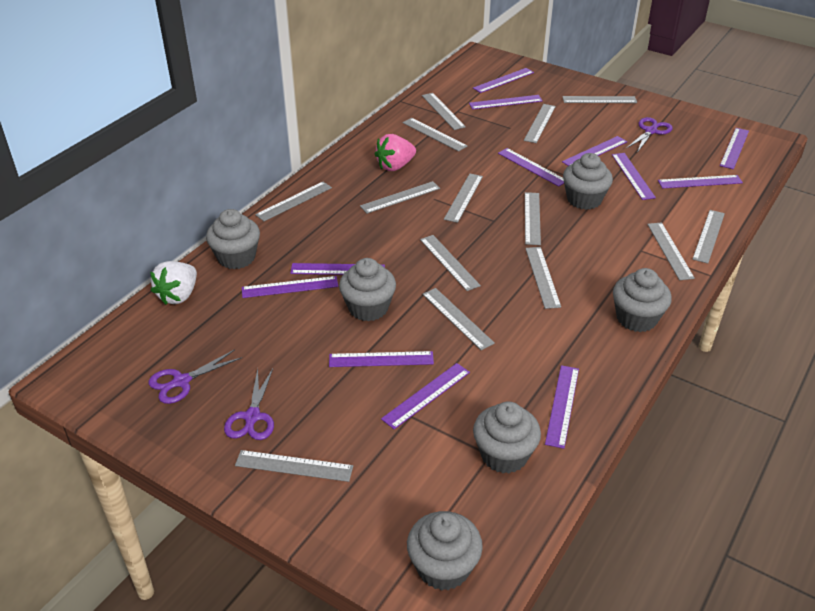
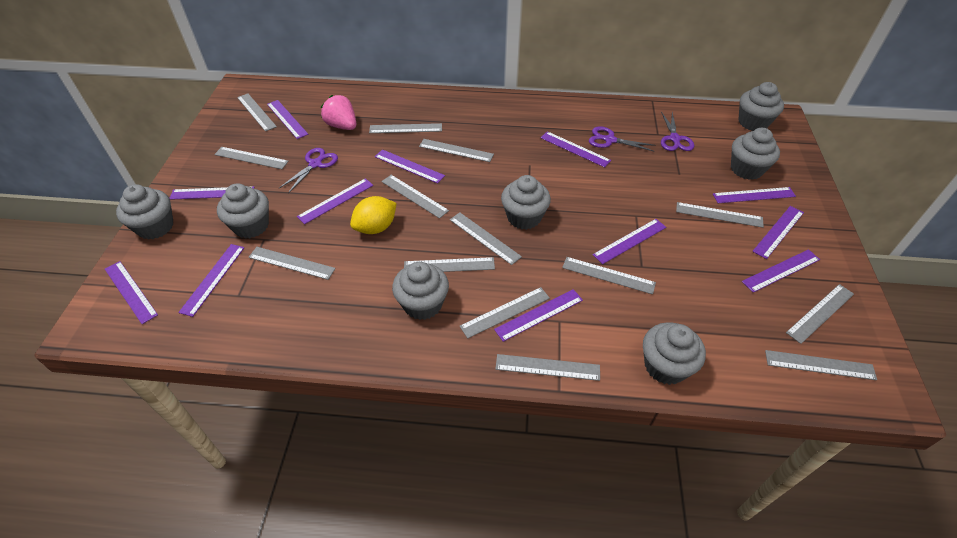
grey cupcake: 6 -> 7
white strawberry: 1 -> 0
yellow lemon: 0 -> 1

